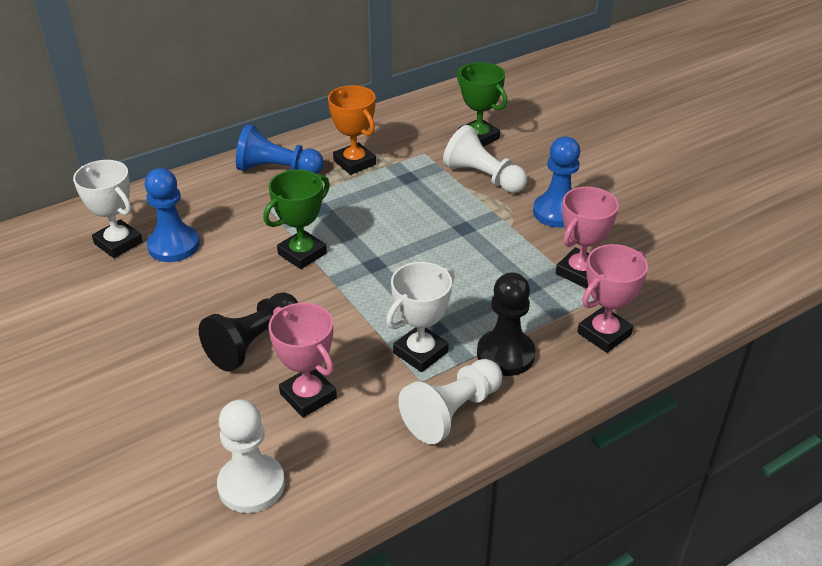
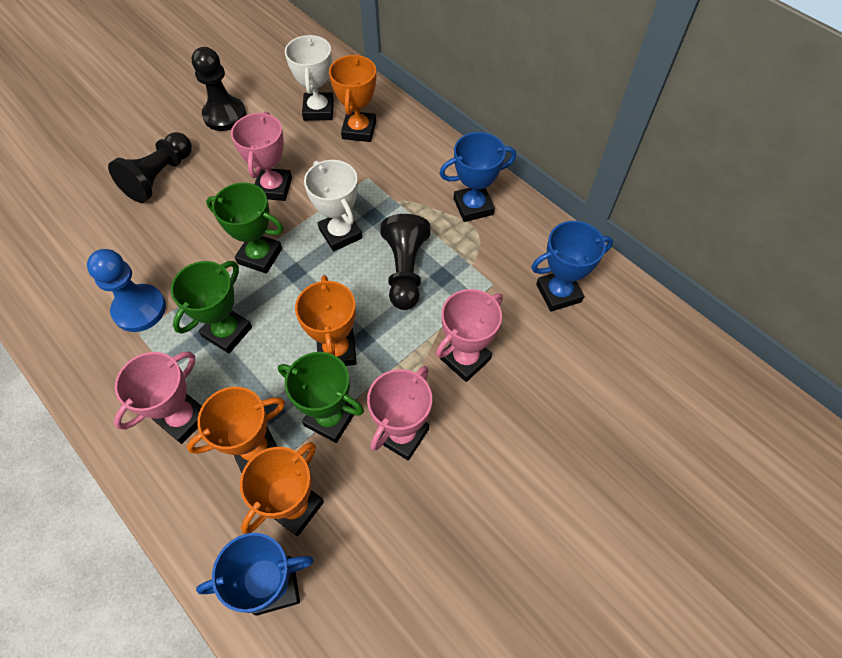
black pawn: 2 -> 3
blue pawn: 3 -> 1
blue trophy: 0 -> 3
green trophy: 2 -> 3
orange trophy: 1 -> 4
pink trophy: 3 -> 4
white pawn: 3 -> 0

